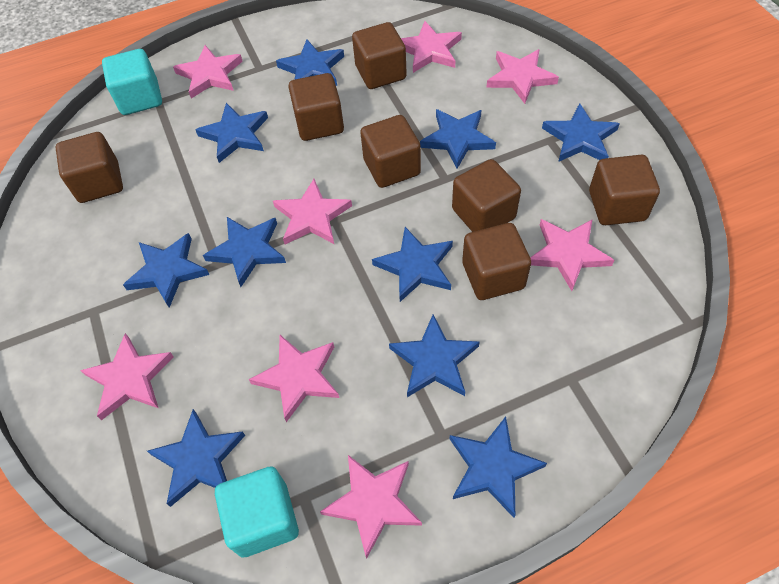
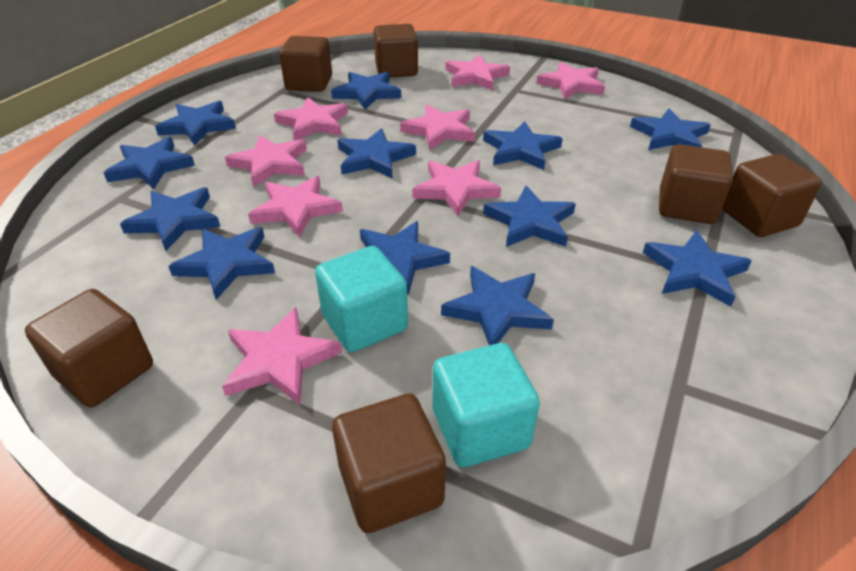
blue star: 10 -> 12
brown cube: 7 -> 6

